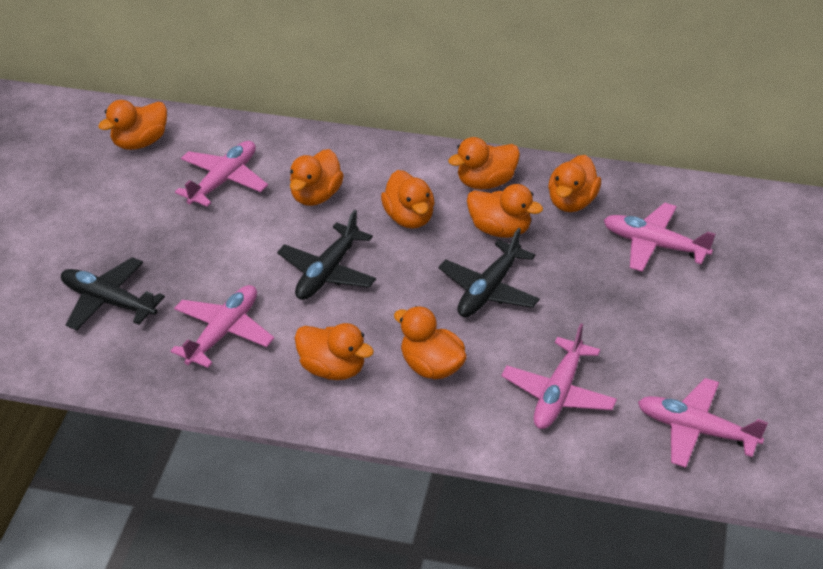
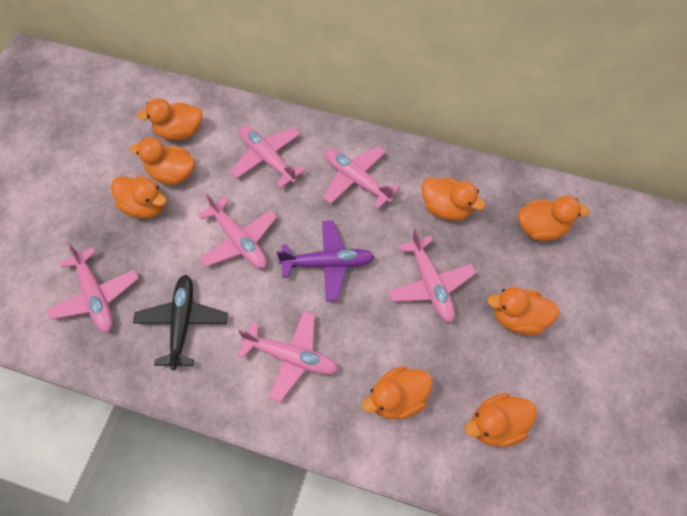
black plane: 3 -> 1
pink plane: 5 -> 6
purple plane: 0 -> 1

